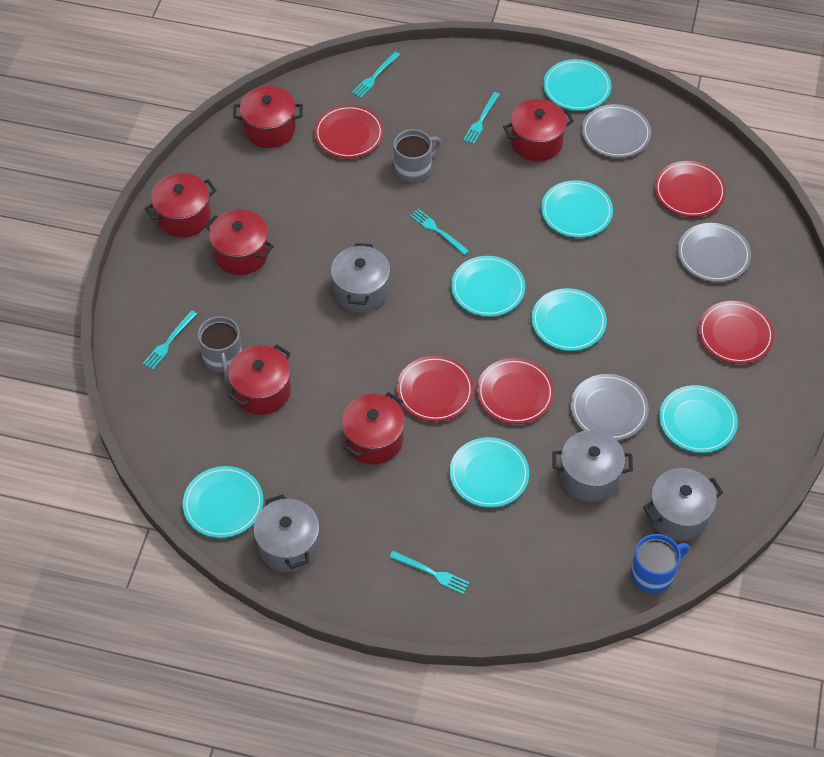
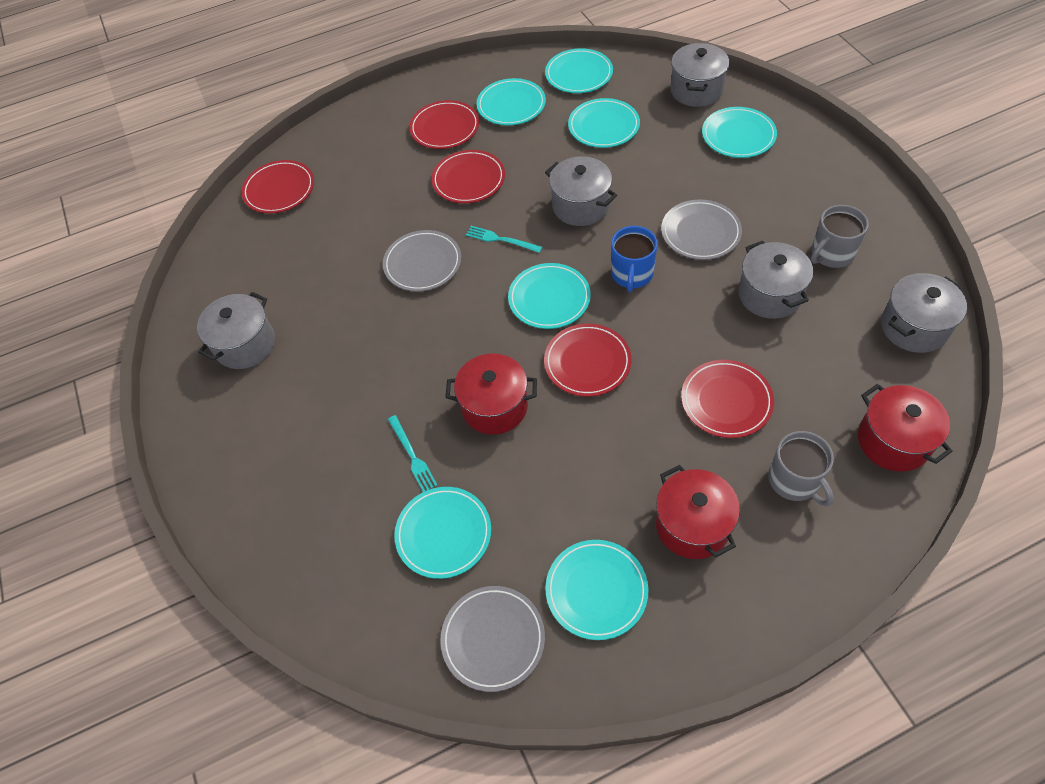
grey pot: 4 -> 5
red pot: 6 -> 3
turquoise fork: 5 -> 2

